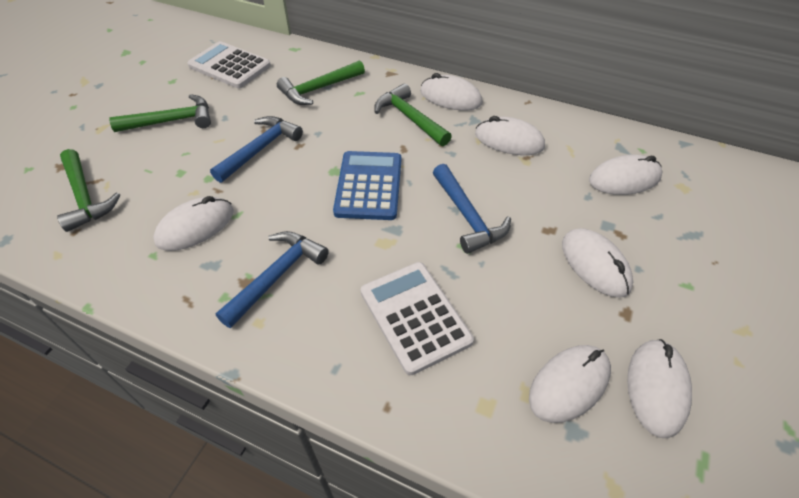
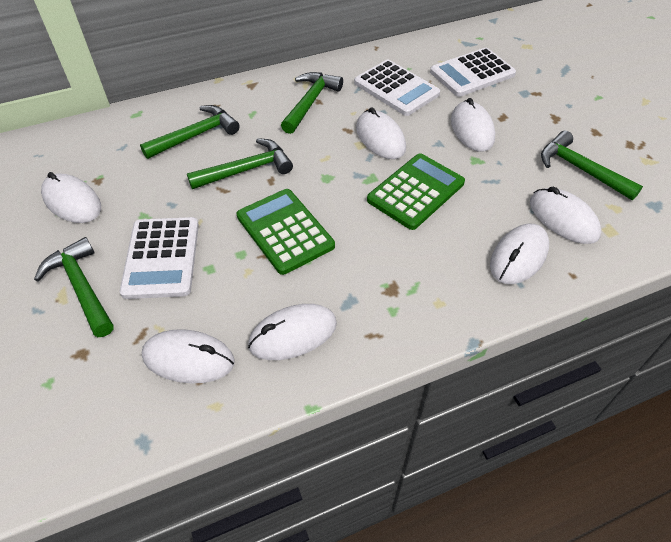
blue calculator: 1 -> 0
blue hammer: 3 -> 0
green calculator: 0 -> 2
green hammer: 4 -> 5
white calculator: 2 -> 3

